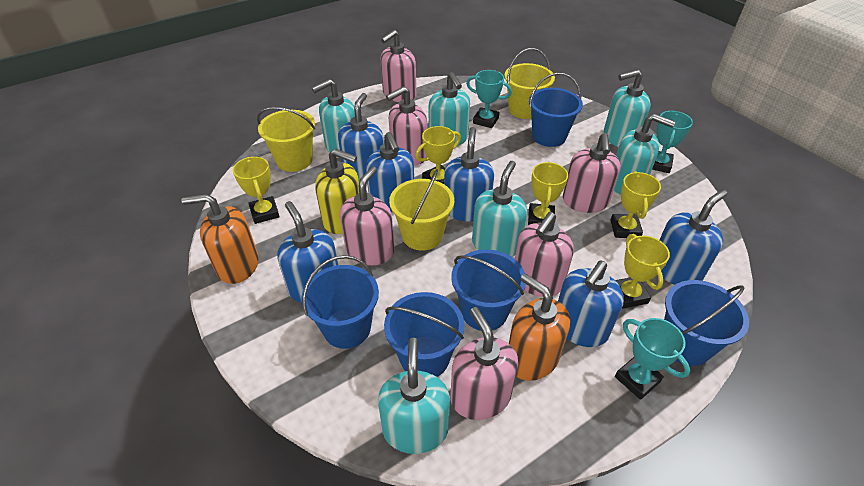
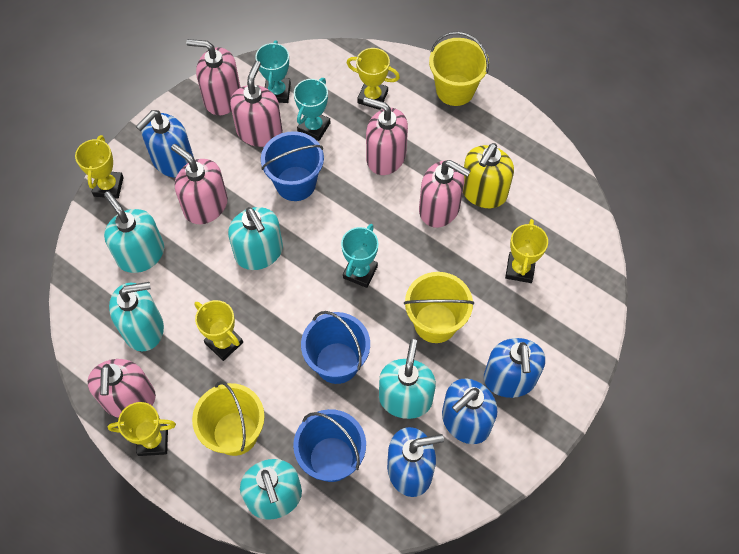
blue bucket: 5 -> 3
blue soap dispenser: 6 -> 4
orange soap dispenser: 2 -> 0
turquoise soap dispenser: 6 -> 5

